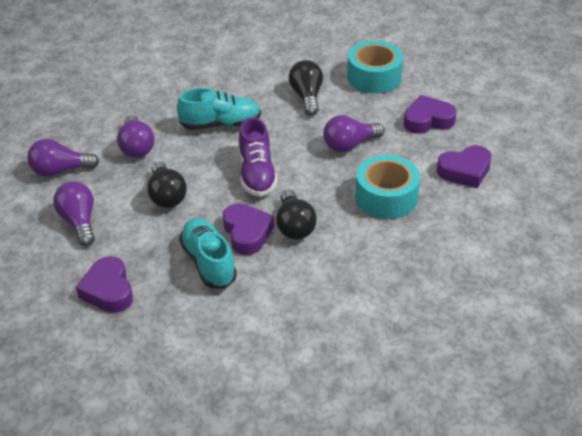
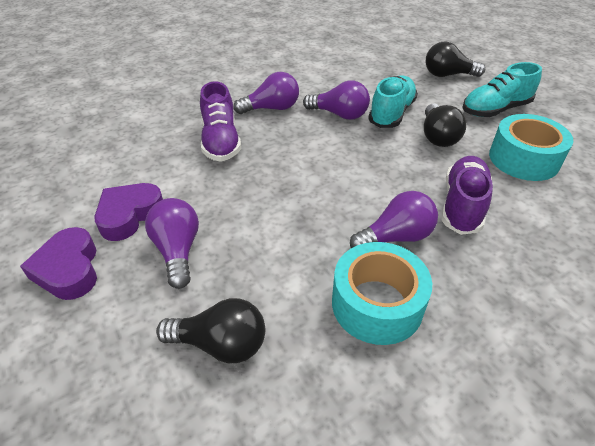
purple heart: 4 -> 2
purple shoe: 1 -> 2

